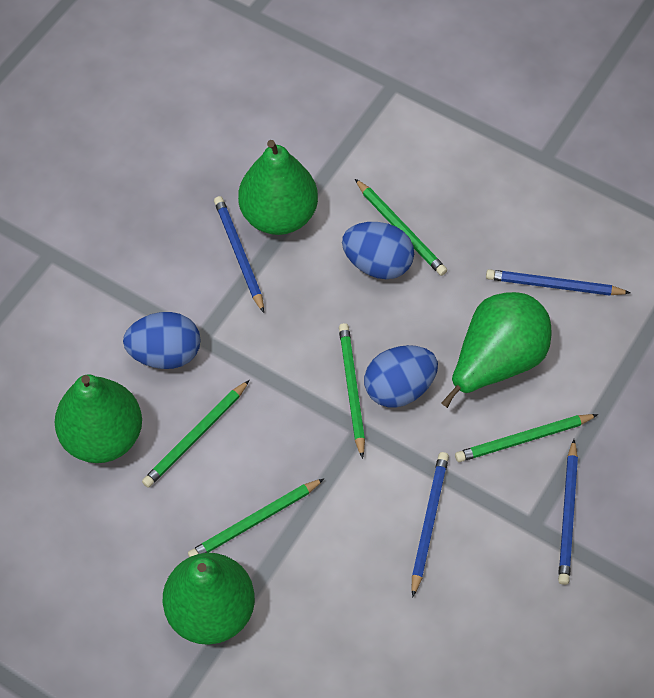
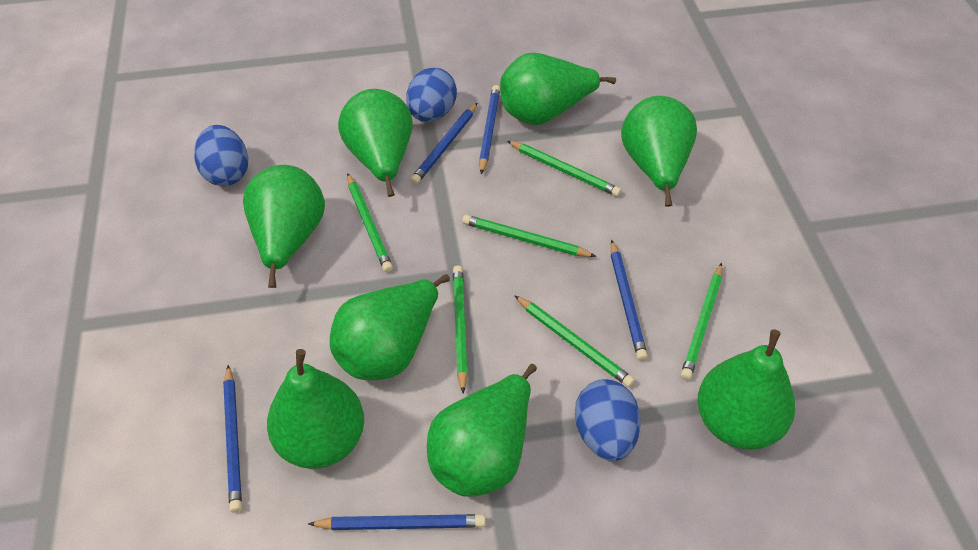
blue pencil: 4 -> 5
green pear: 4 -> 8
green pencil: 5 -> 6

